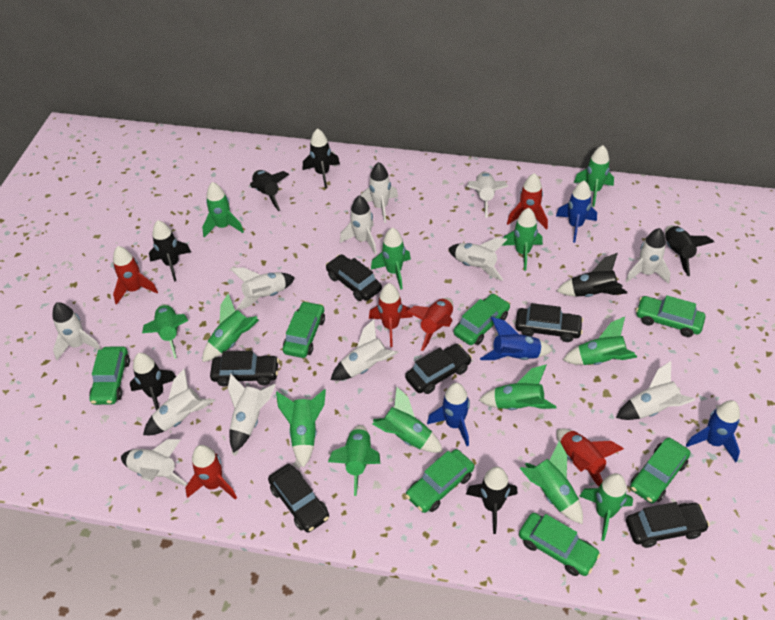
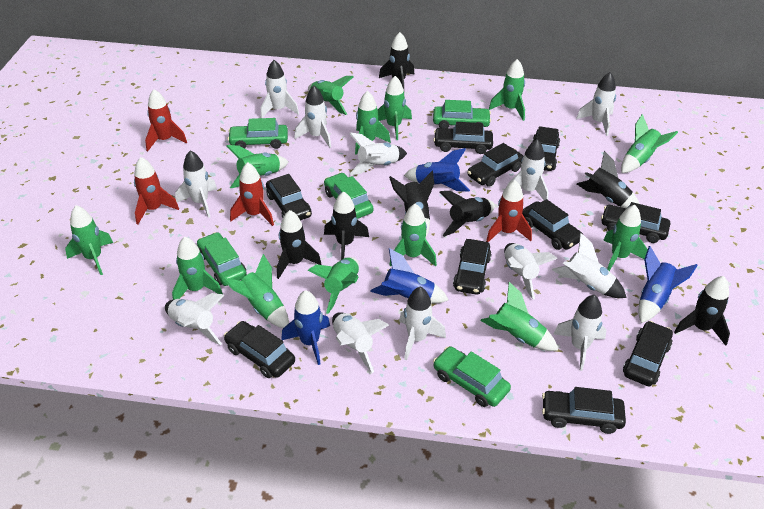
black car: 6 -> 10
green car: 7 -> 5
red rocket: 6 -> 4

